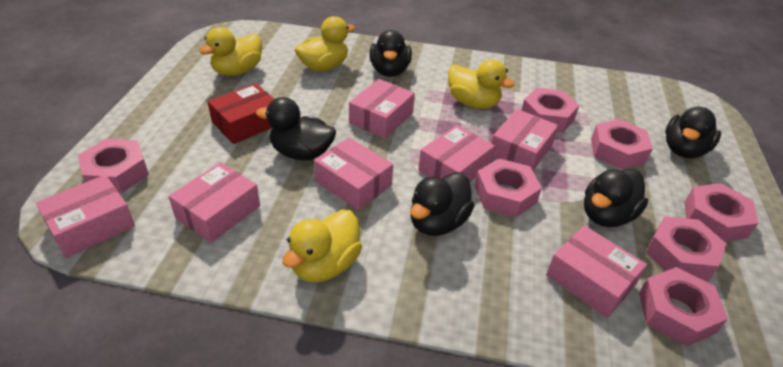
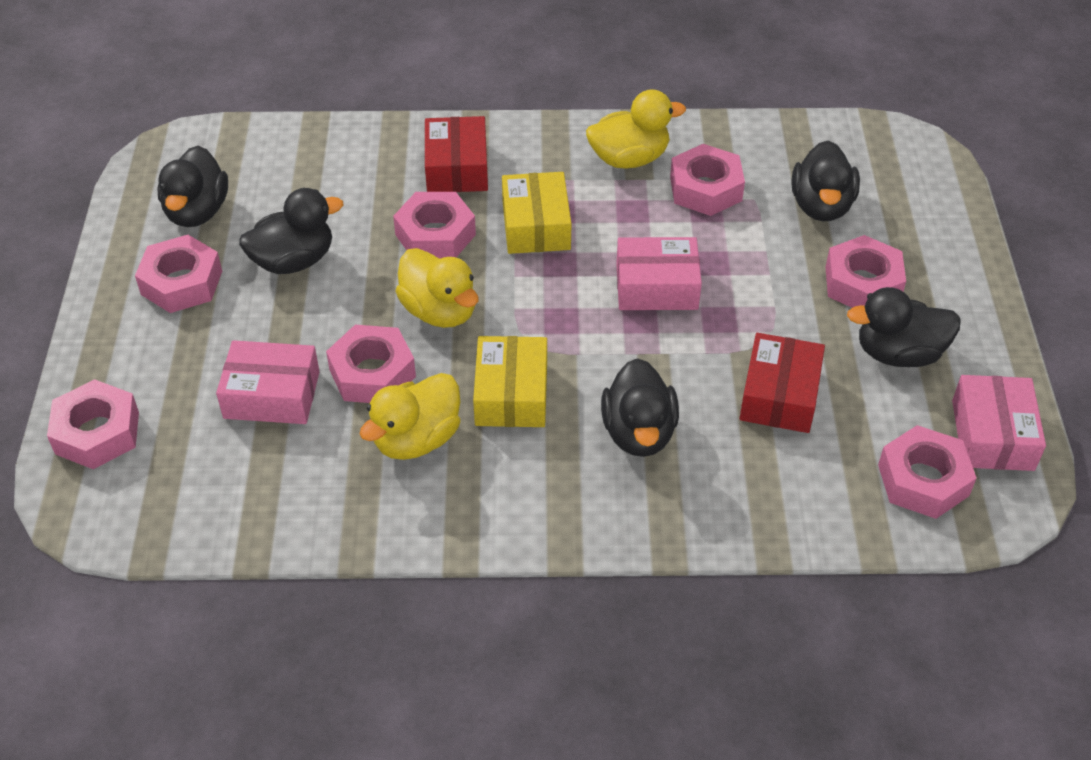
pink box: 7 -> 3
red box: 1 -> 2
yellow box: 0 -> 2
yellow duck: 4 -> 3

